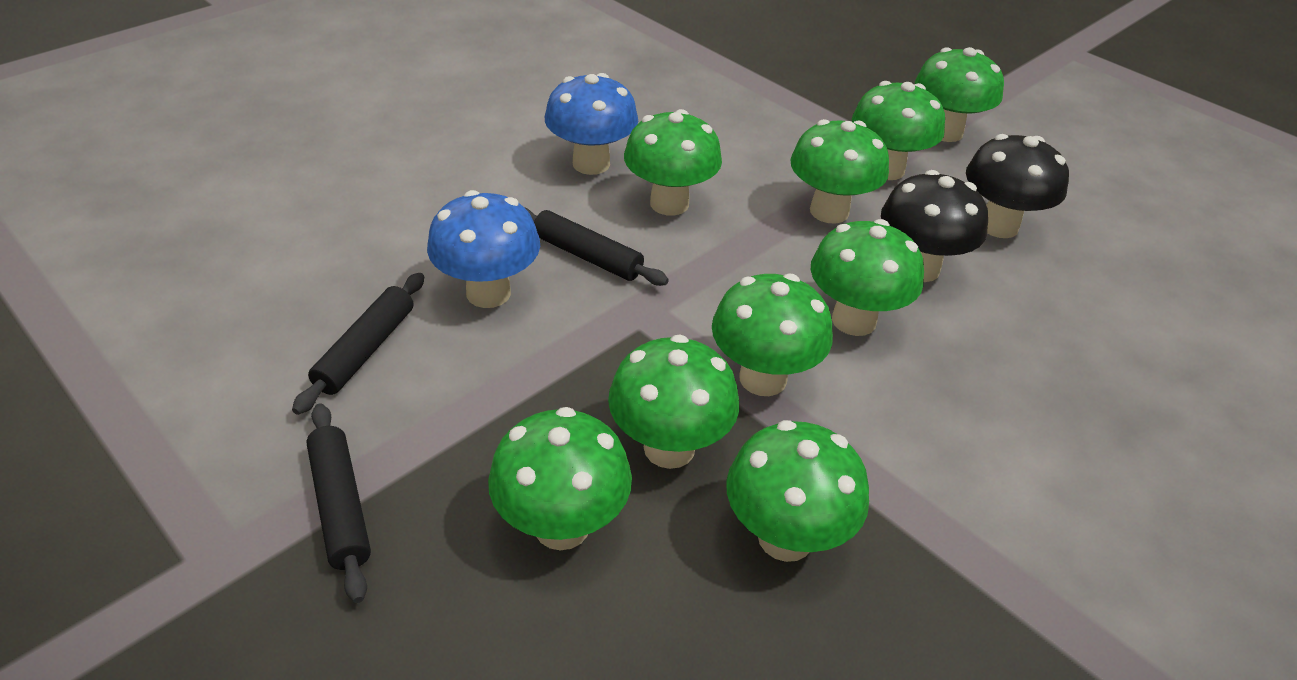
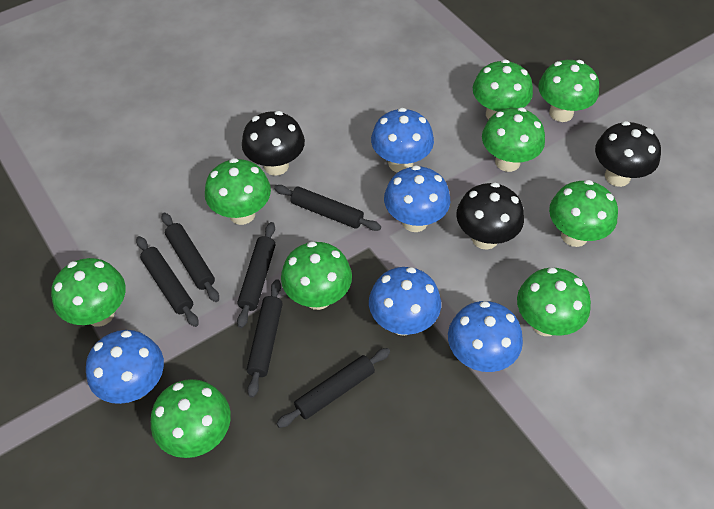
black mushroom: 2 -> 3
black rolling pin: 3 -> 6
blue mushroom: 2 -> 5

